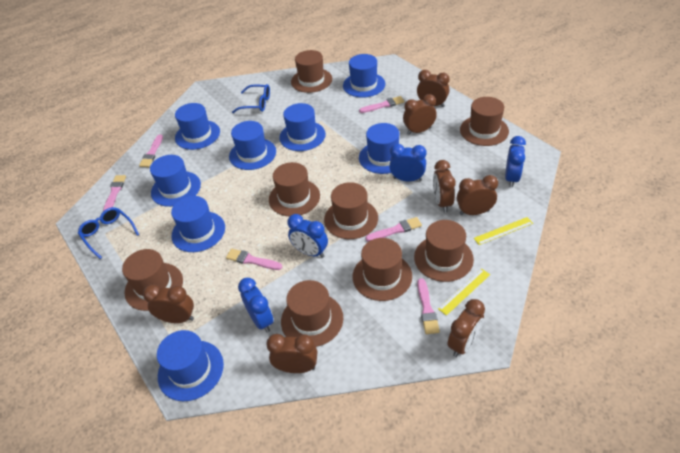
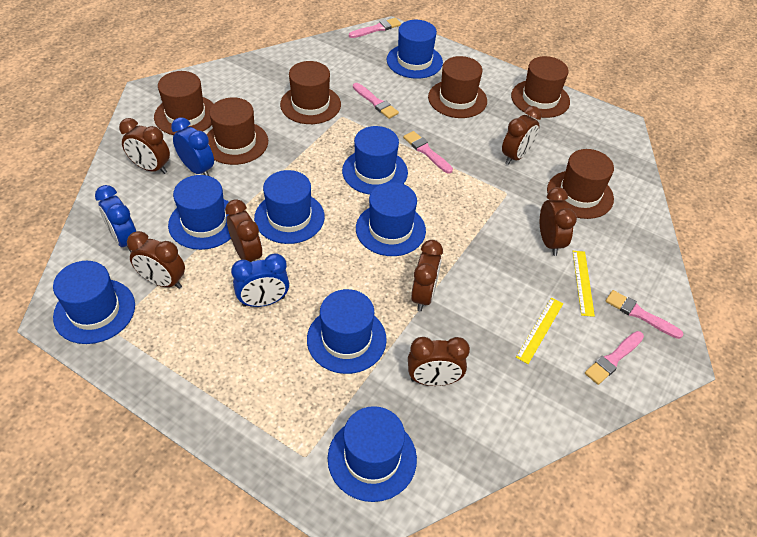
blue clock: 4 -> 3
blue glasses: 2 -> 0
brown hat: 8 -> 6
pink brush: 6 -> 5

